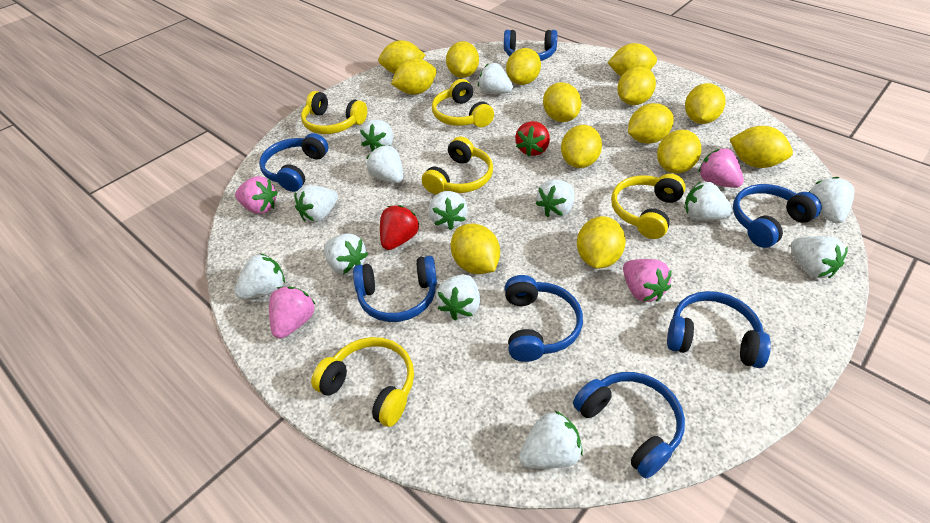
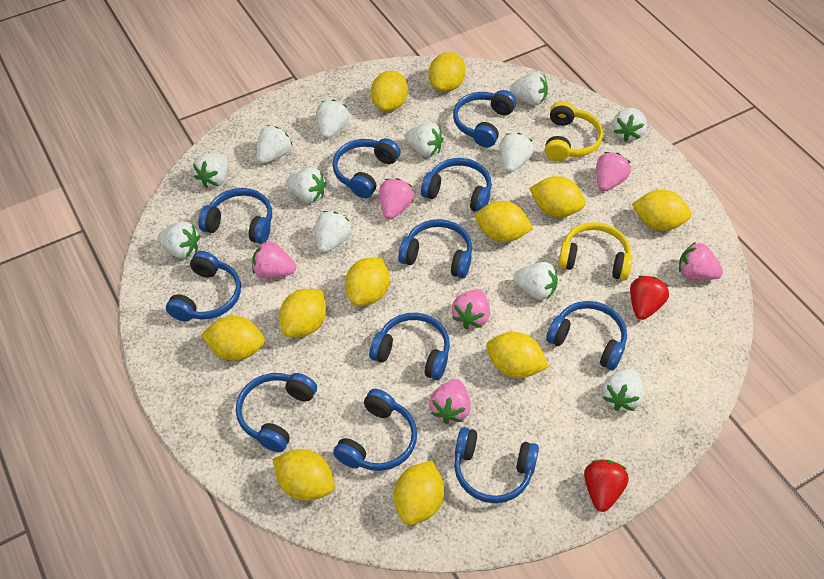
blue headphones: 7 -> 11
pink strawberry: 4 -> 6
white strawberry: 13 -> 12
yellow headphones: 5 -> 2
yellow lemon: 14 -> 11

